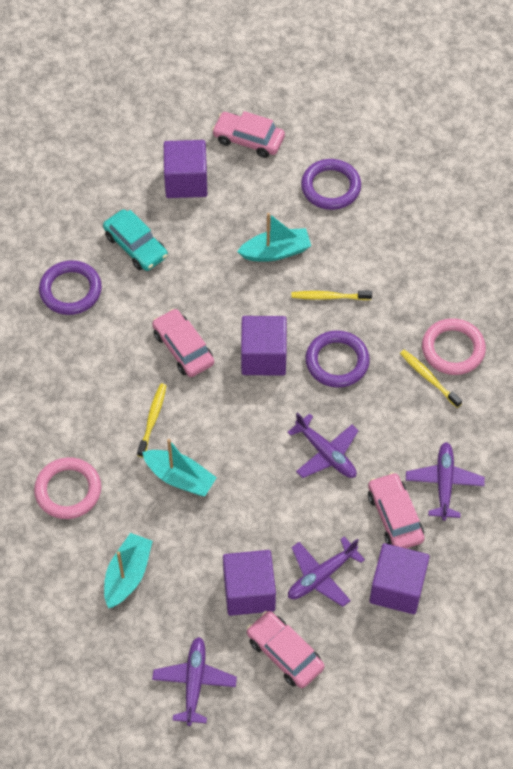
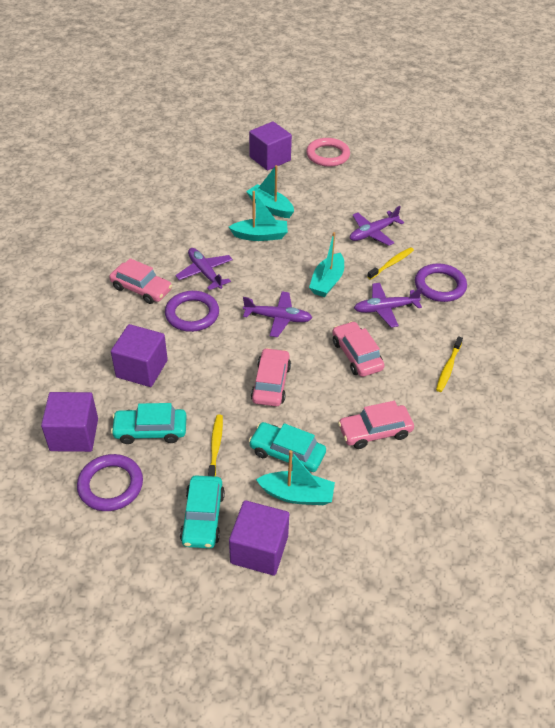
pink ring: 2 -> 1
turquoise boat: 3 -> 4
turquoise car: 1 -> 3

